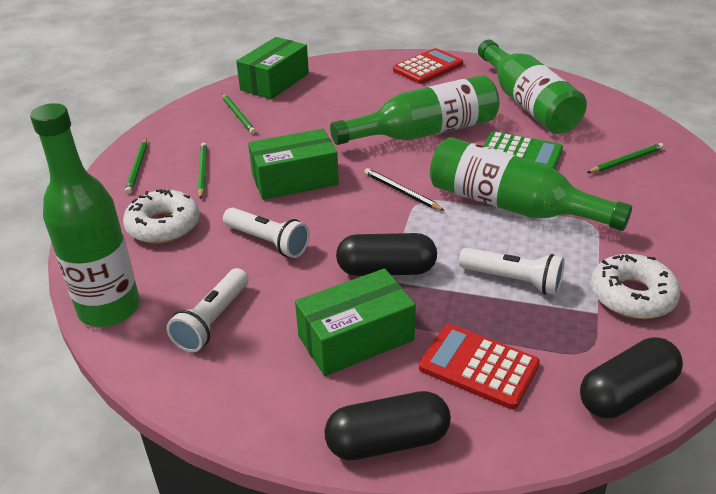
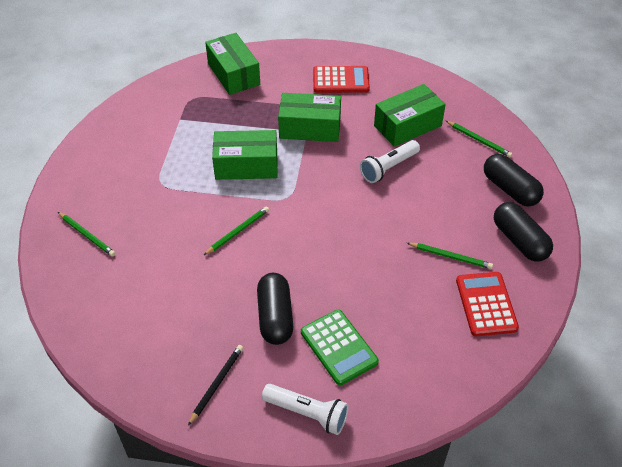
green bottle: 4 -> 0
green box: 3 -> 4
white donut: 2 -> 0
white flashlight: 3 -> 2

